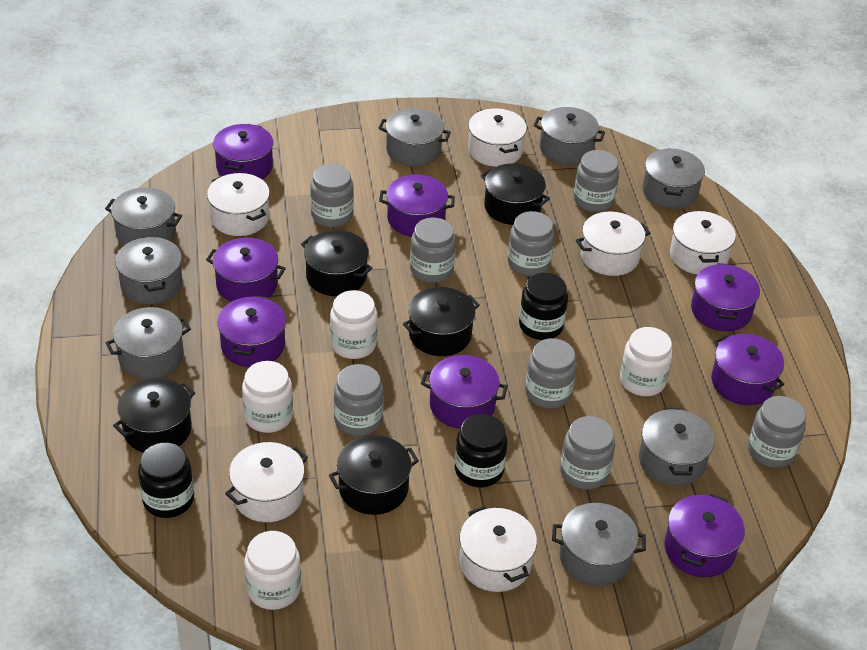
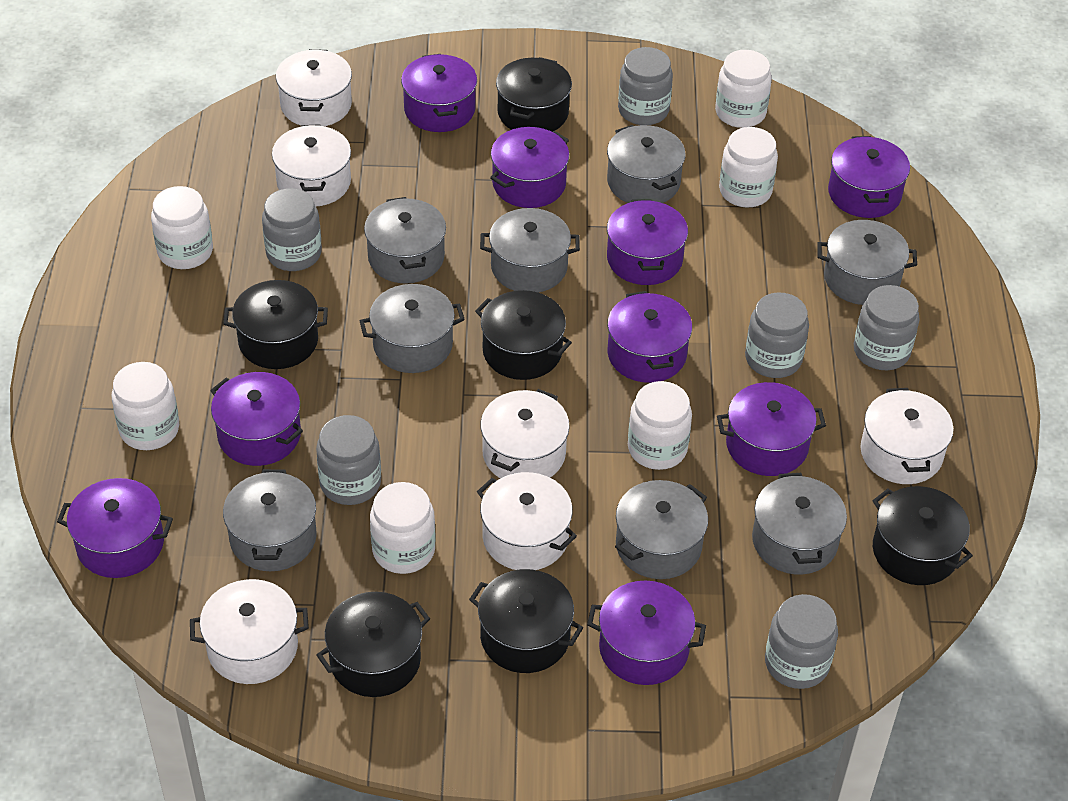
black jar: 3 -> 0
black pot: 5 -> 6
grey jar: 8 -> 6
purple pot: 8 -> 9
white jar: 4 -> 6

